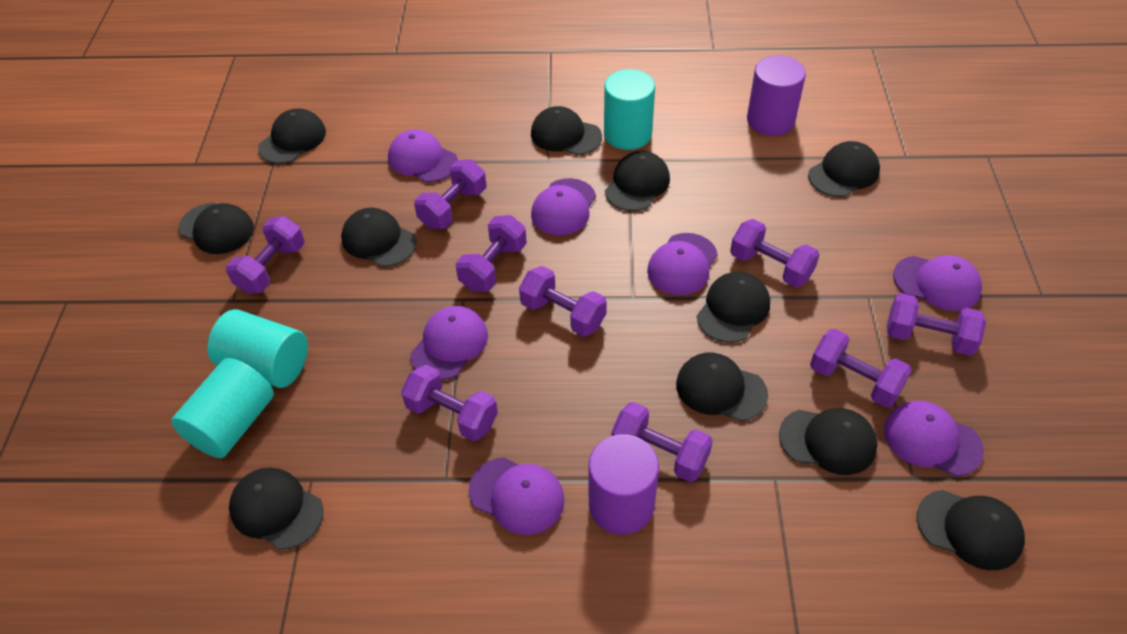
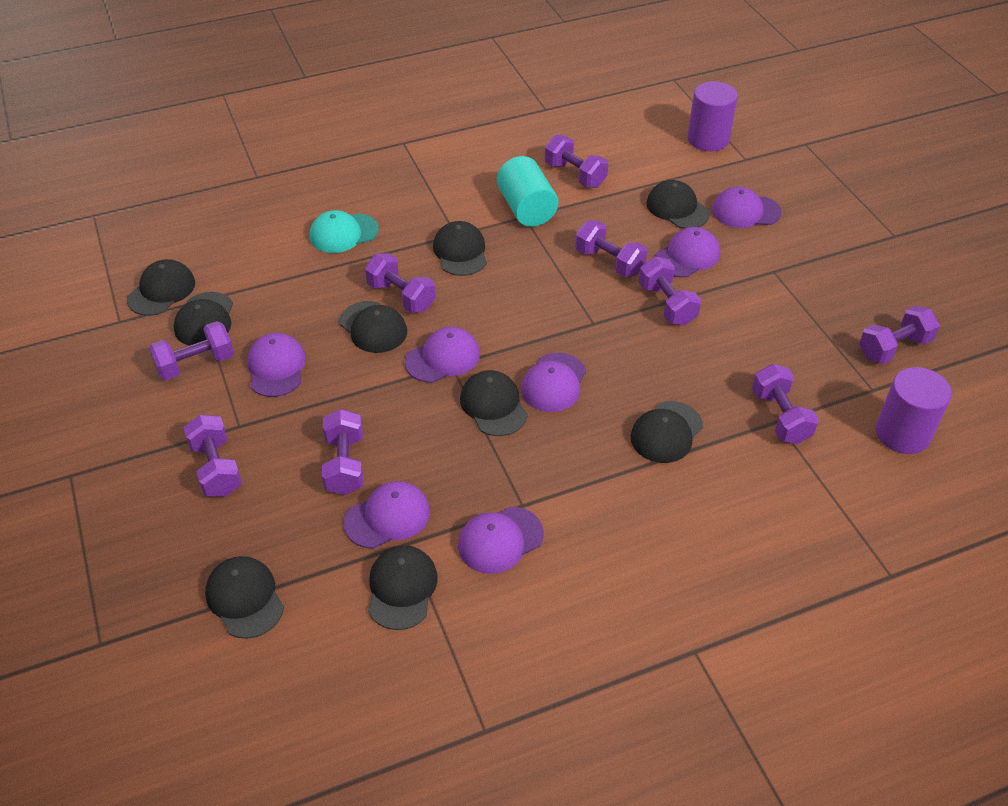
black cap: 11 -> 9
turquoise cap: 0 -> 1
turquoise cylinder: 3 -> 1

